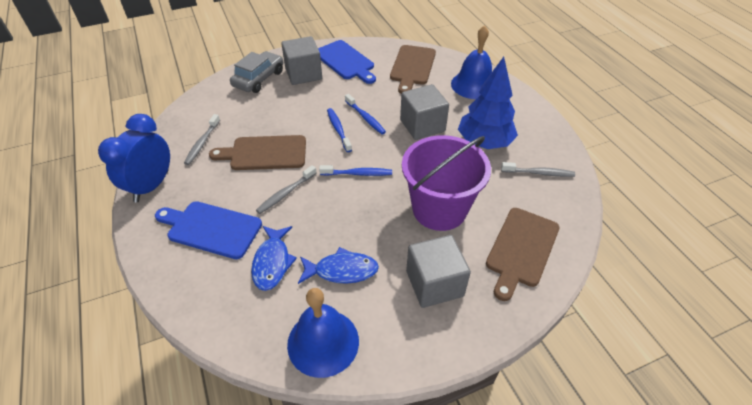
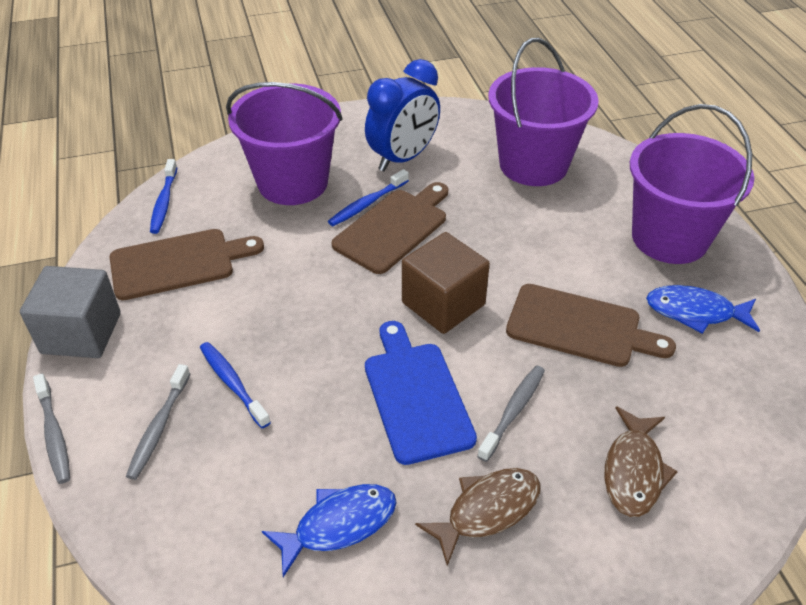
blue bell: 2 -> 0
blue cutting board: 2 -> 1
blue tree: 1 -> 0
brown cube: 0 -> 1
brown fish: 0 -> 2
grey car: 1 -> 0
grey cube: 3 -> 1
purple bucket: 1 -> 3

